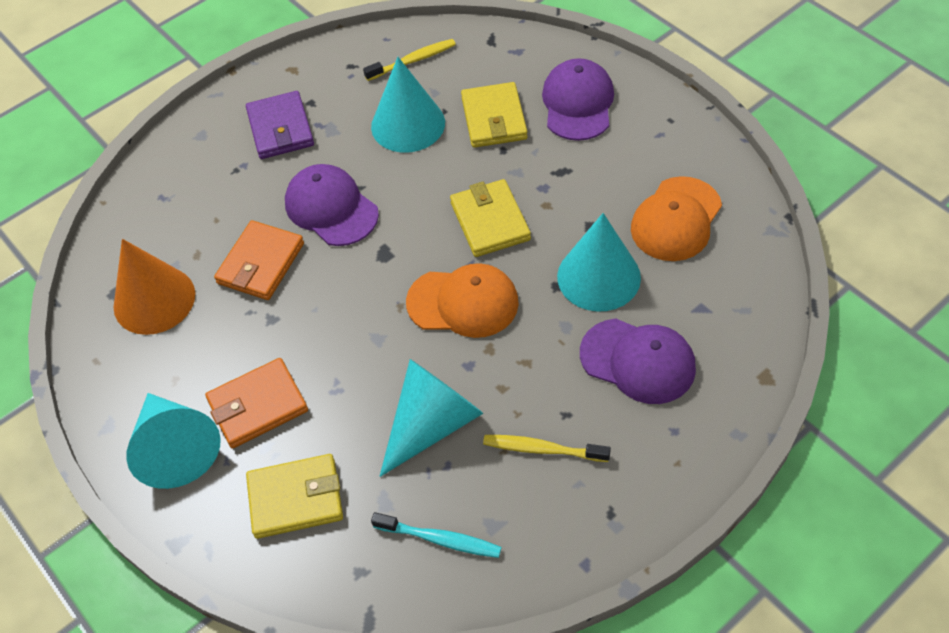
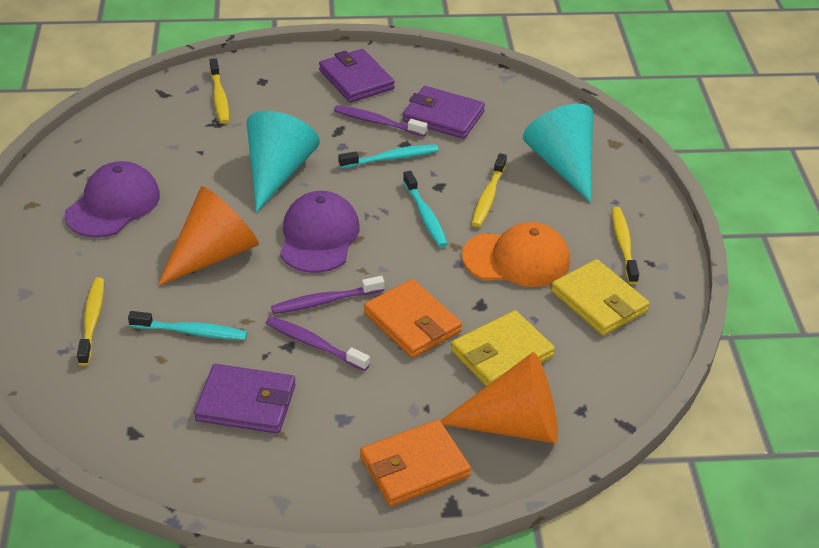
orange cap: 2 -> 1
orange cone: 1 -> 2
purple cap: 3 -> 2
purple toothbrush: 0 -> 3
purple wallet: 1 -> 3
turquoise cone: 4 -> 2
turquoise toothbrush: 1 -> 3
yellow toothbrush: 2 -> 4
yellow wallet: 3 -> 2

